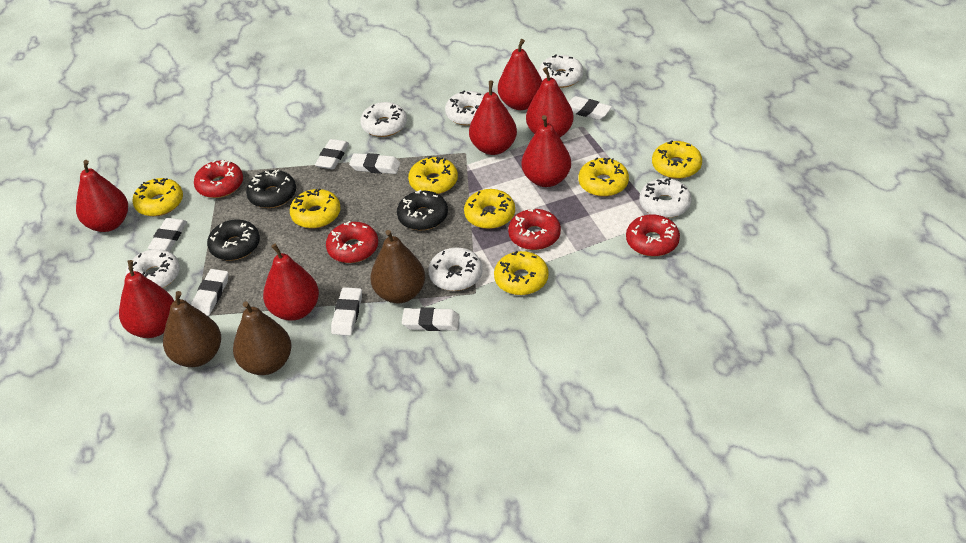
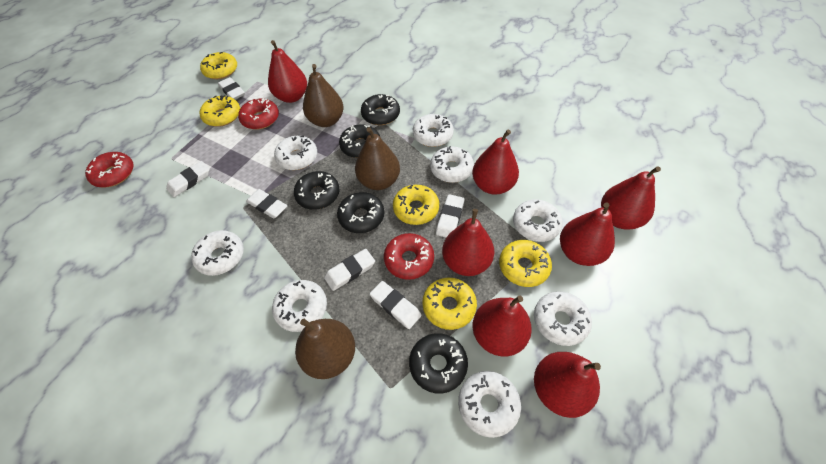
black donut: 3 -> 5
red donut: 4 -> 3
white donut: 6 -> 8
white eraser: 7 -> 6
yellow donut: 7 -> 5

